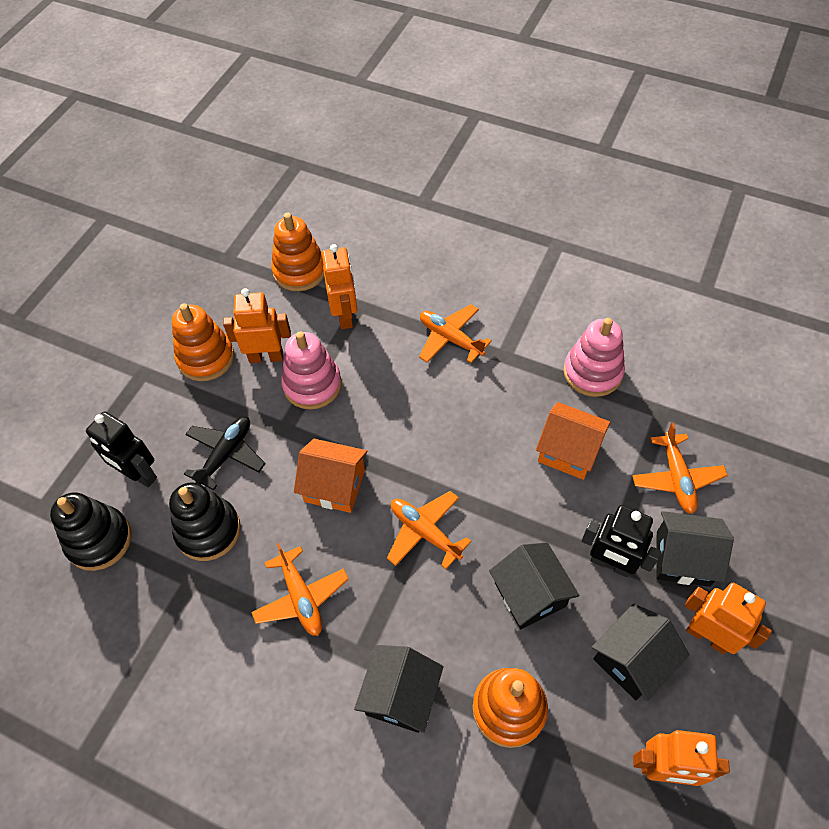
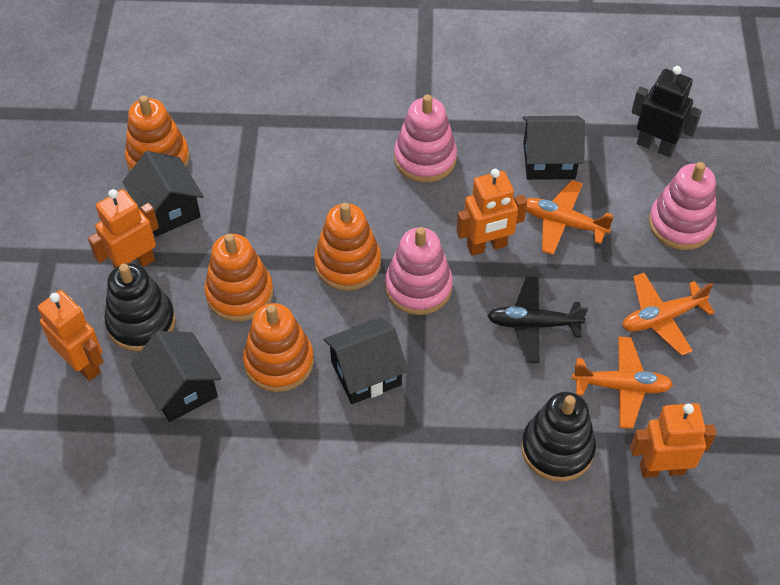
black robot: 2 -> 1
orange house: 2 -> 0
orange plane: 4 -> 3
orange stacking toy: 3 -> 4
pink stacking toy: 2 -> 3

